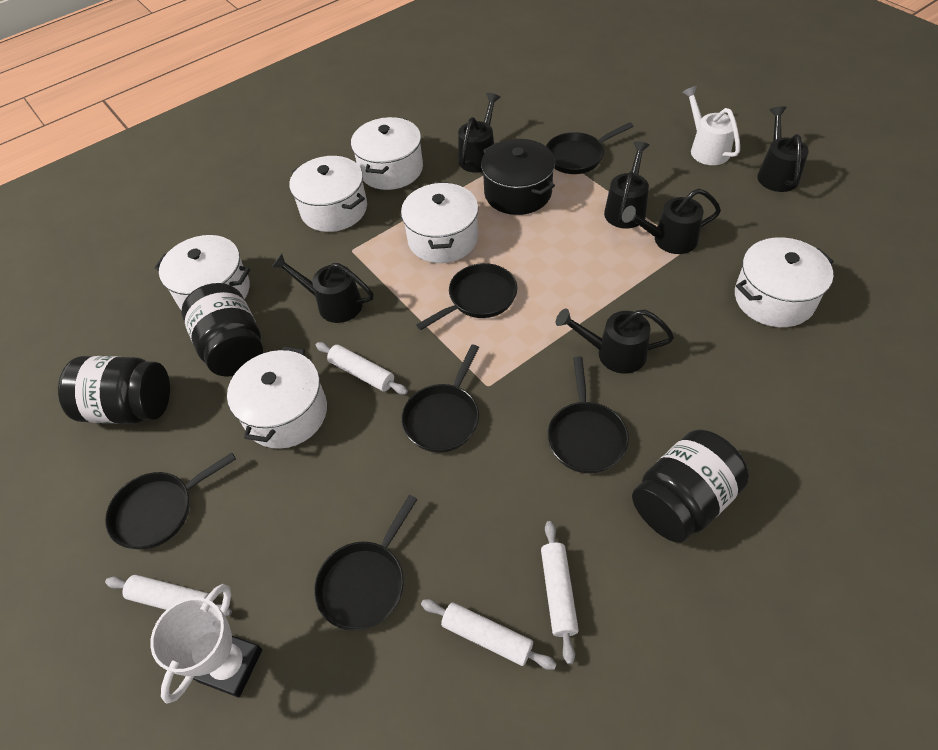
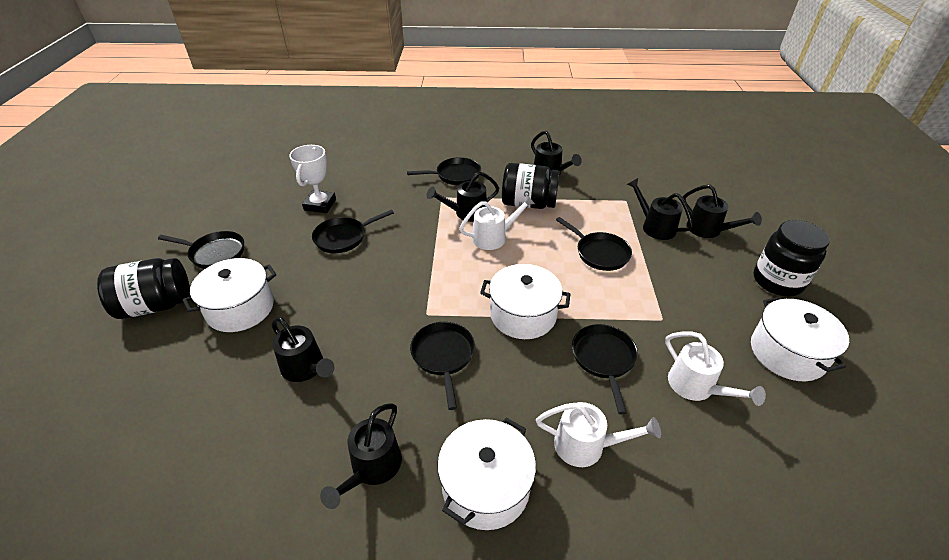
black pot: 1 -> 0
white pot: 6 -> 4
white rolling pin: 4 -> 0
white watering can: 1 -> 3

